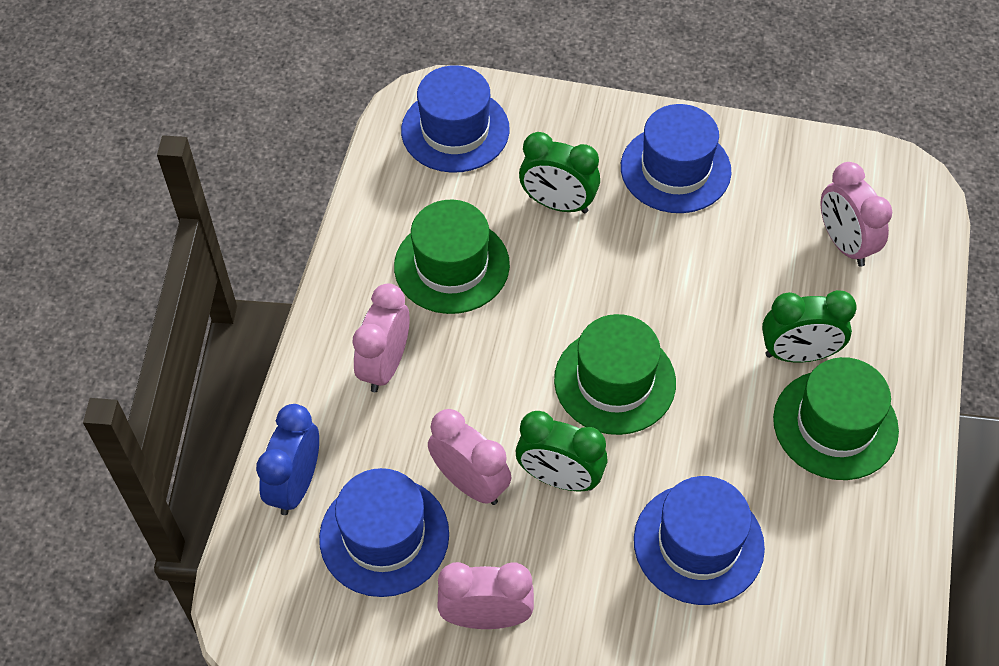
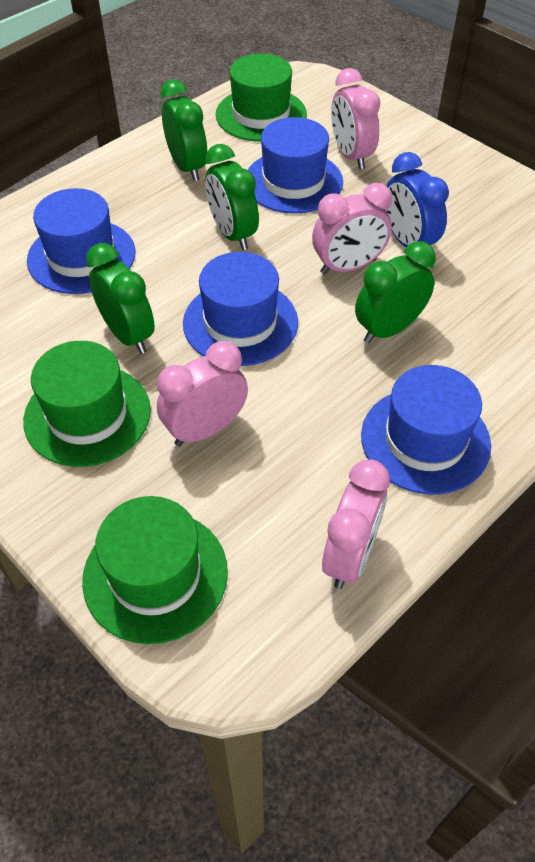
green clock: 3 -> 4

